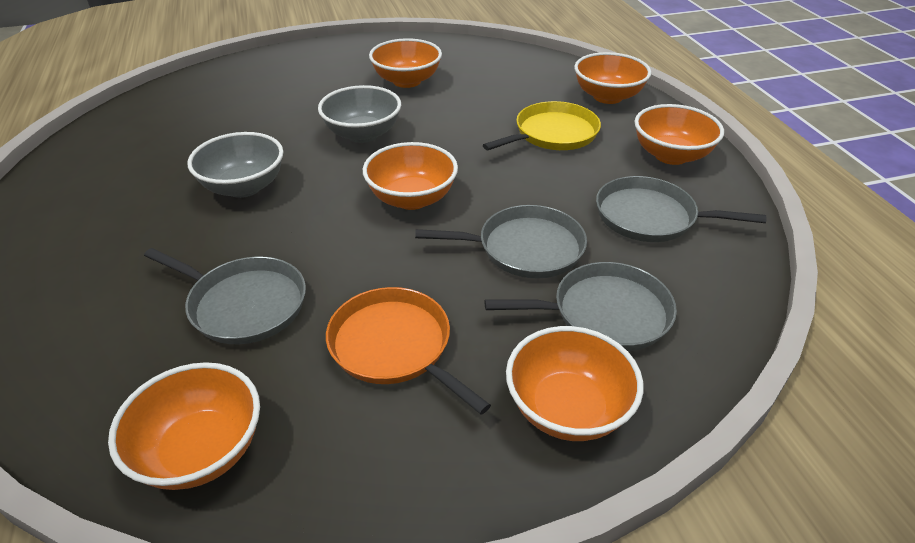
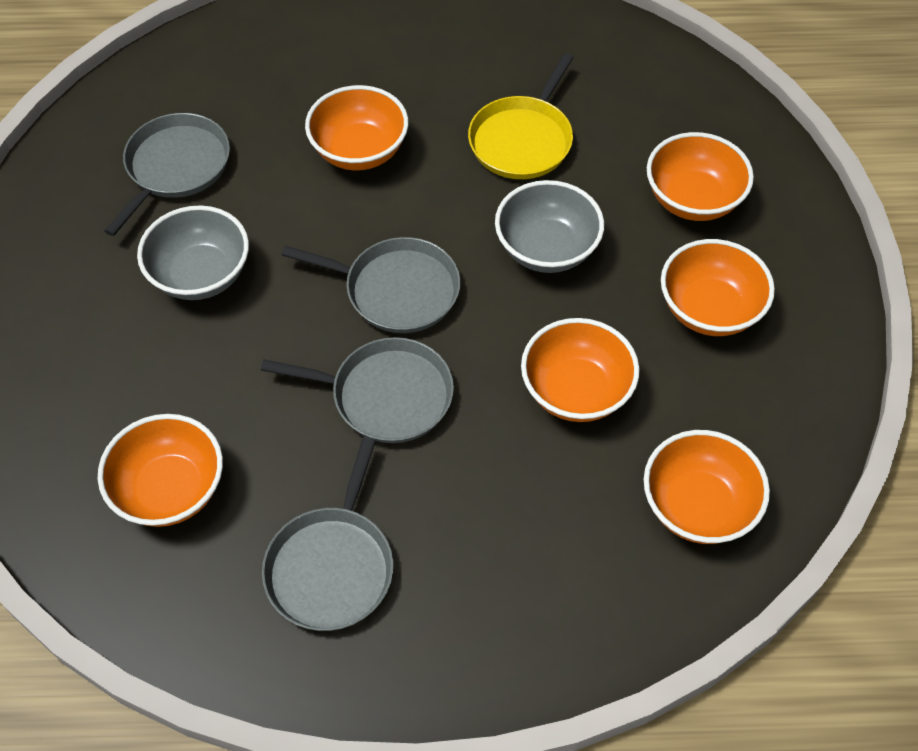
orange pan: 1 -> 0

